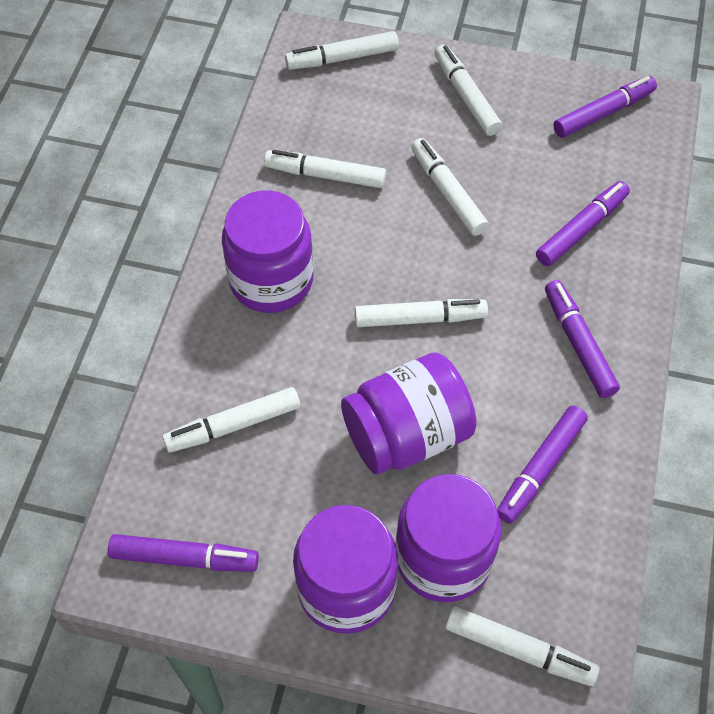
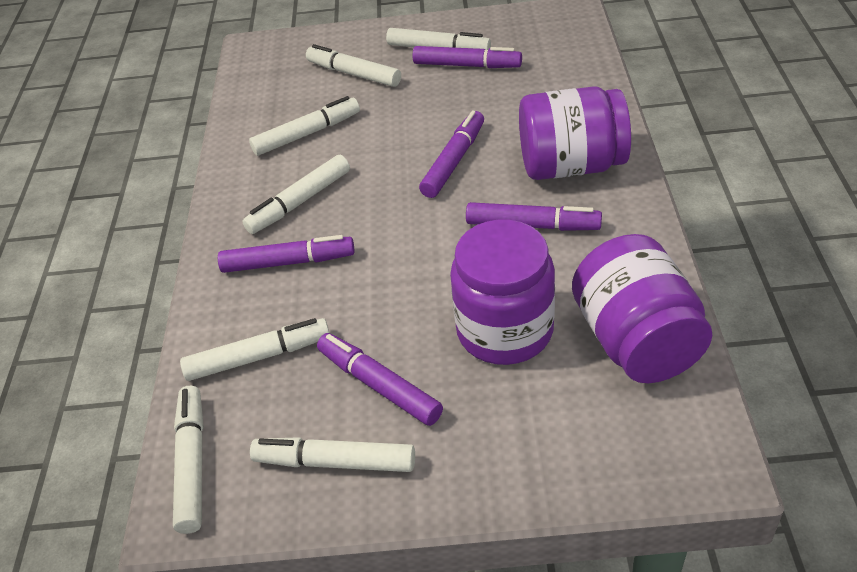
purple jar: 4 -> 3

